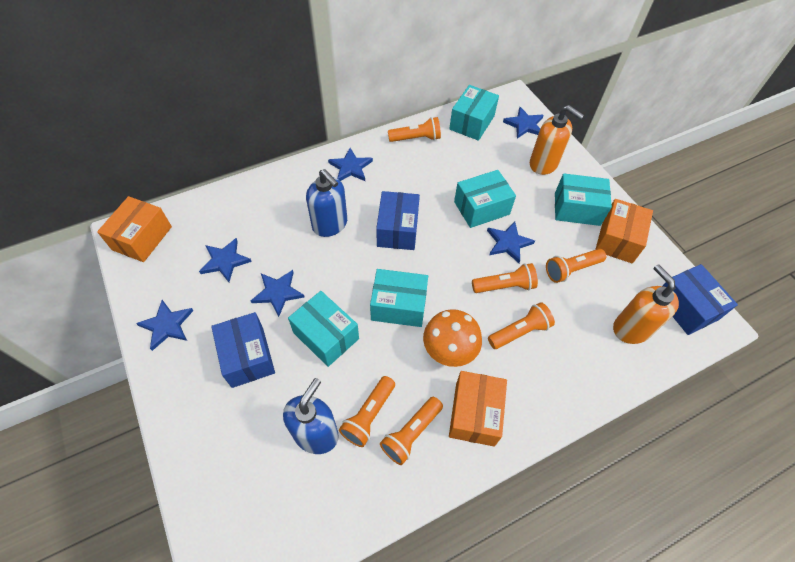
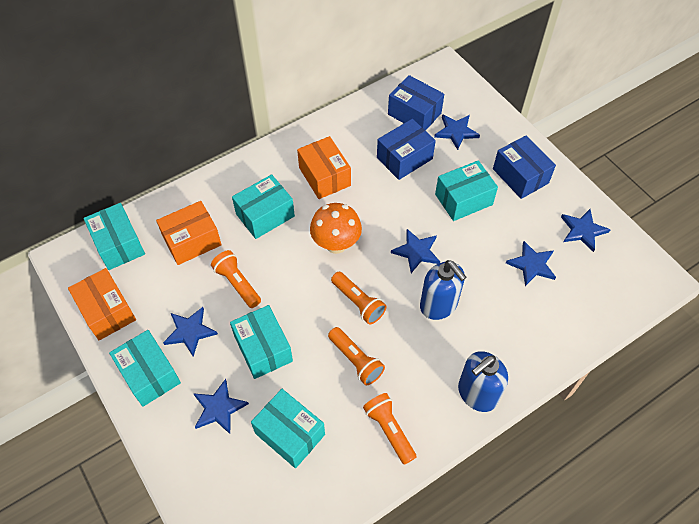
orange flashlight: 6 -> 4
orange soap dispenser: 2 -> 0
turquoise box: 5 -> 6

